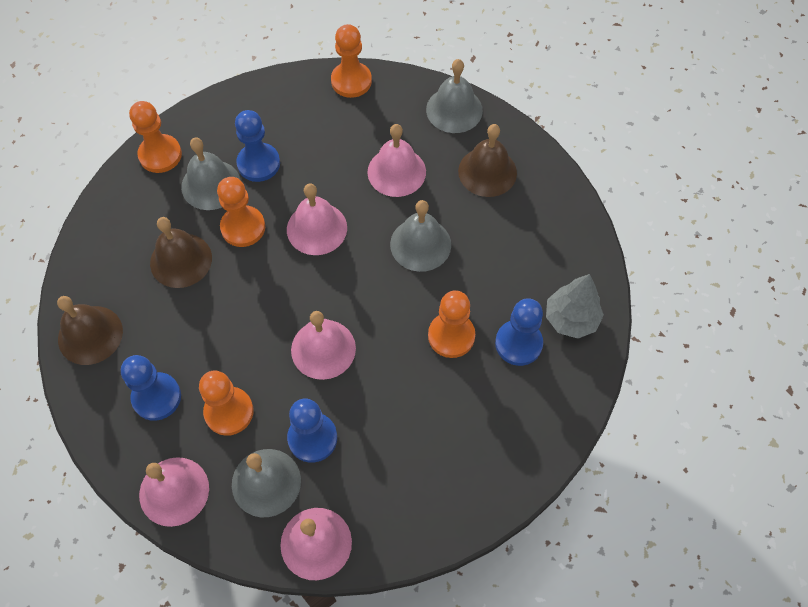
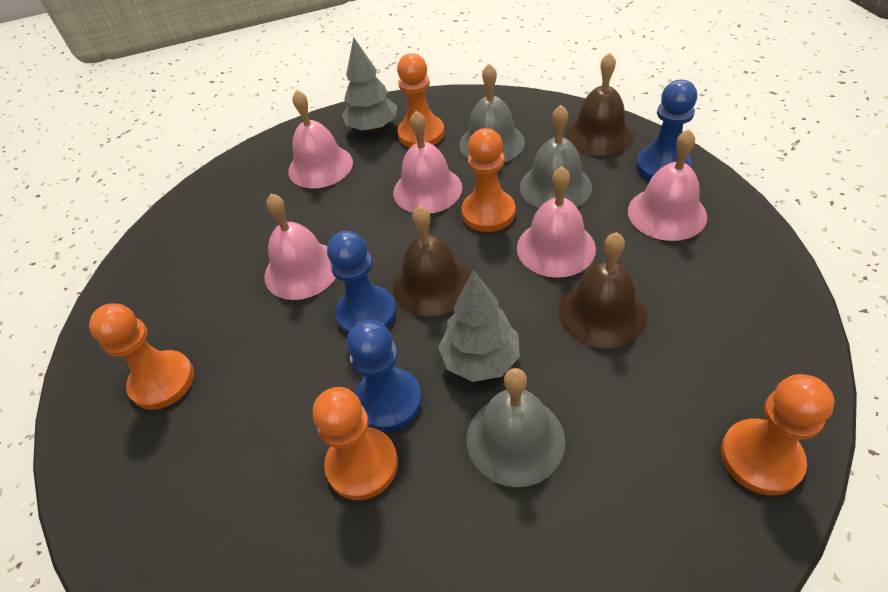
blue pawn: 4 -> 3
grey bell: 4 -> 3
grey tree: 1 -> 2

